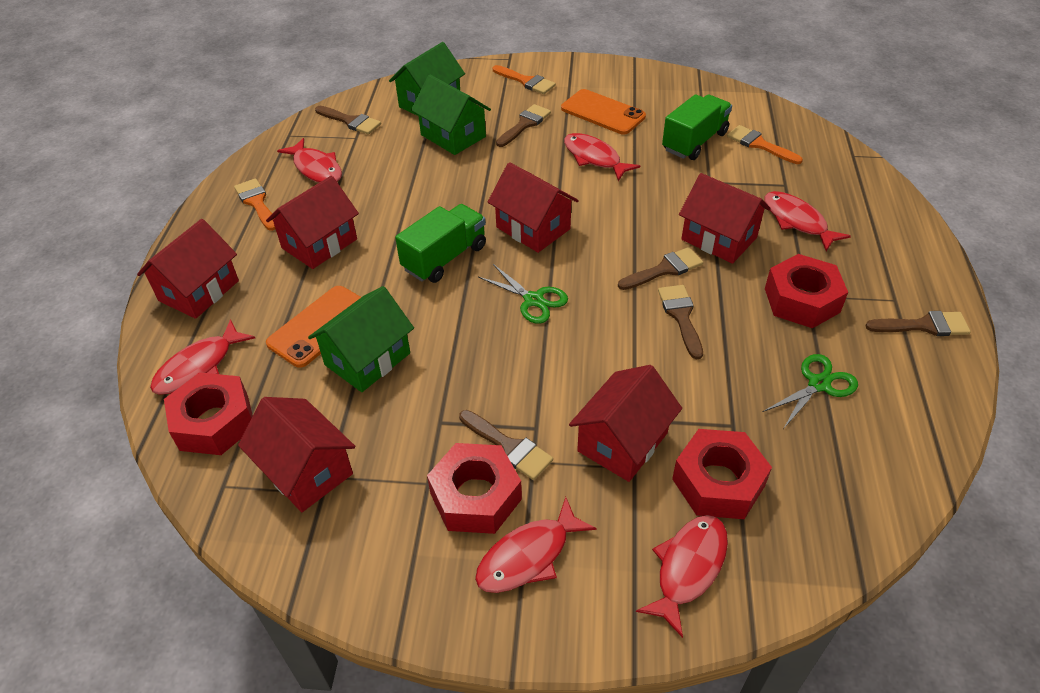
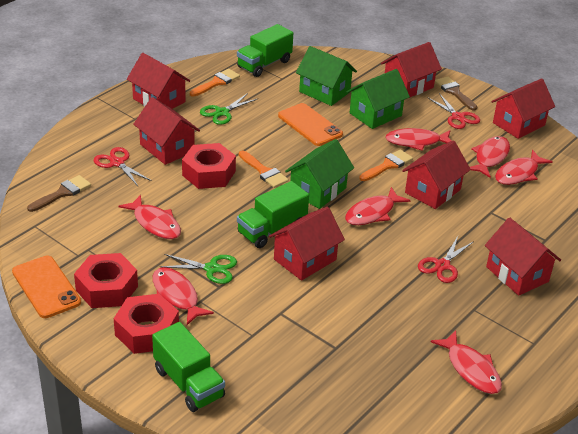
brown brush: 6 -> 2
green truck: 2 -> 3
red fish: 6 -> 7
red house: 6 -> 7
red nut: 4 -> 3
red scissors: 0 -> 3

